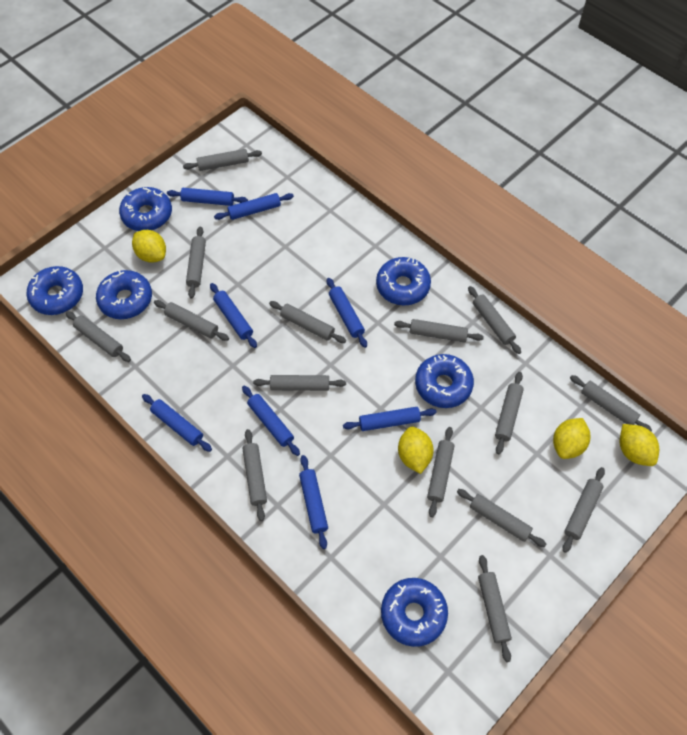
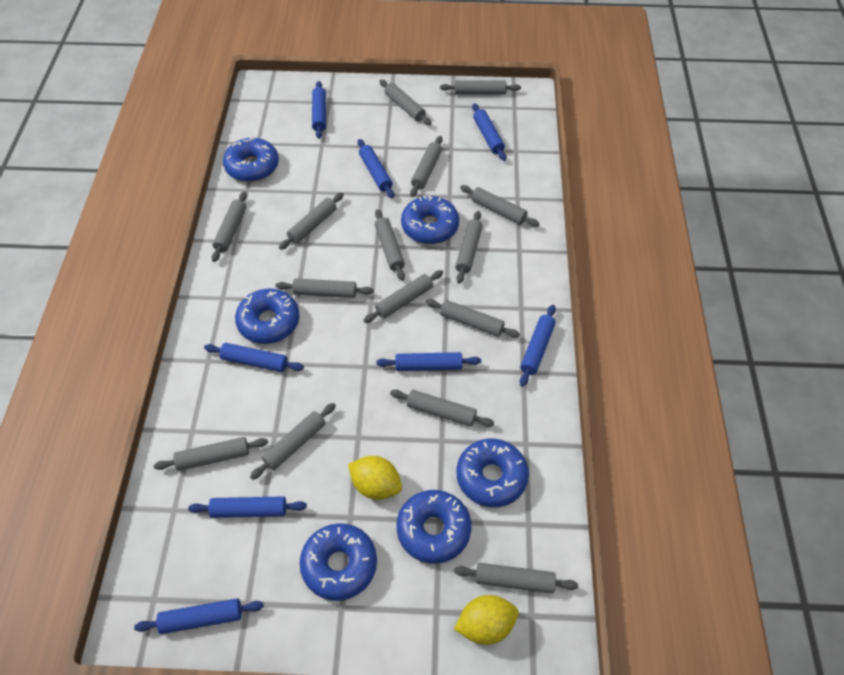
yellow lemon: 4 -> 2

